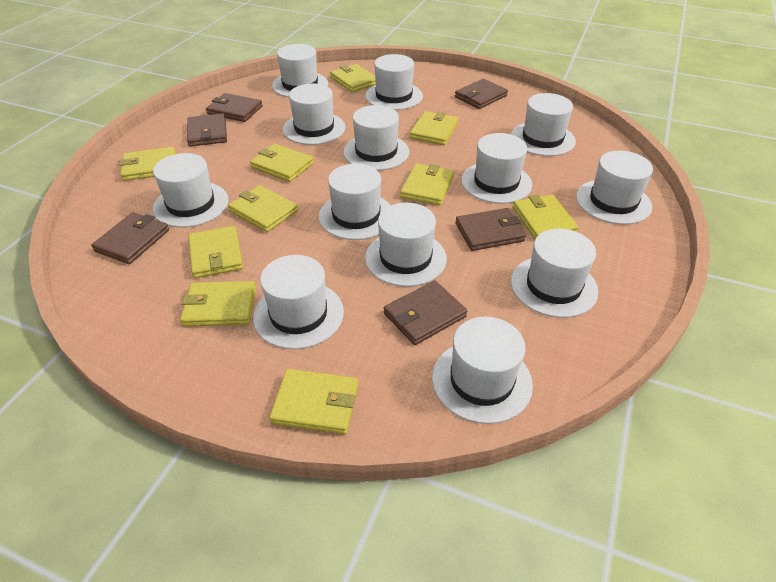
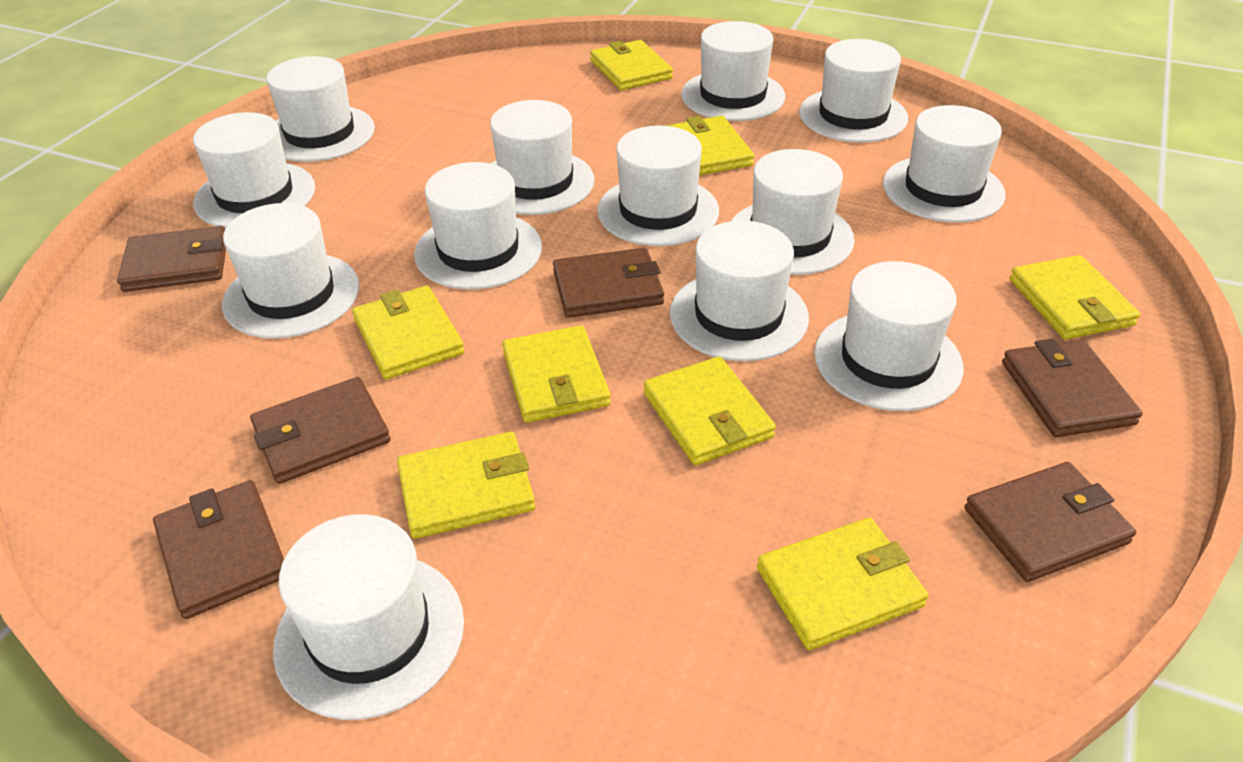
yellow wallet: 10 -> 8

